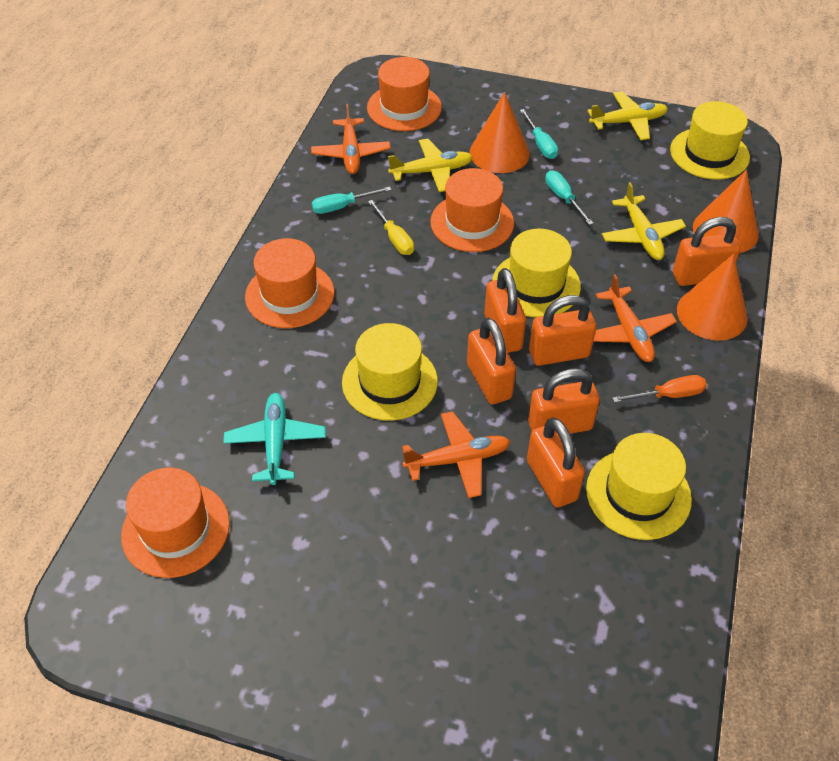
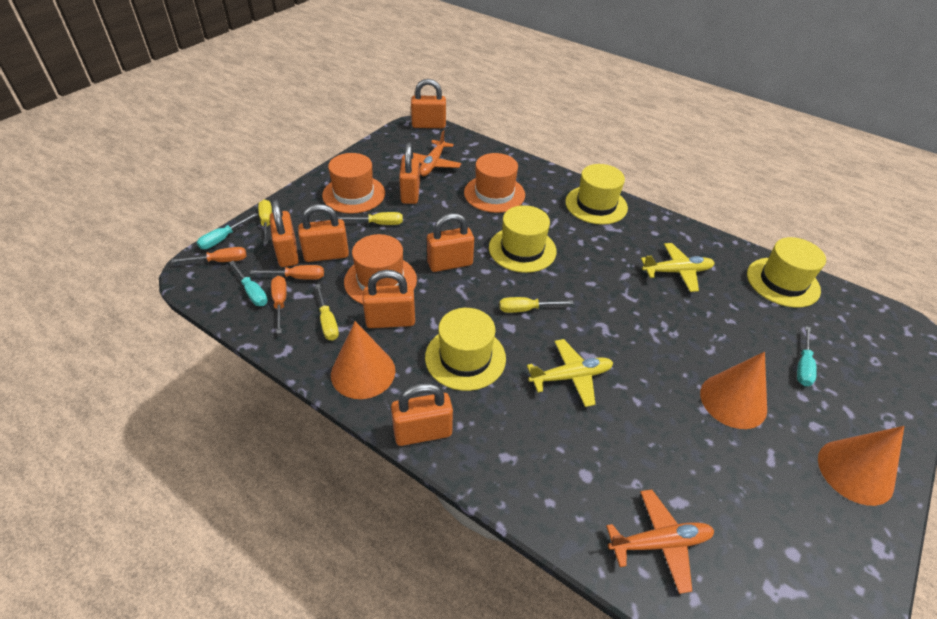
orange hat: 4 -> 3
orange padlock: 6 -> 7
orange plane: 3 -> 2
orange screwdriver: 1 -> 3
turquoise plane: 1 -> 0
yellow plane: 3 -> 2
yellow screwdriver: 1 -> 4

